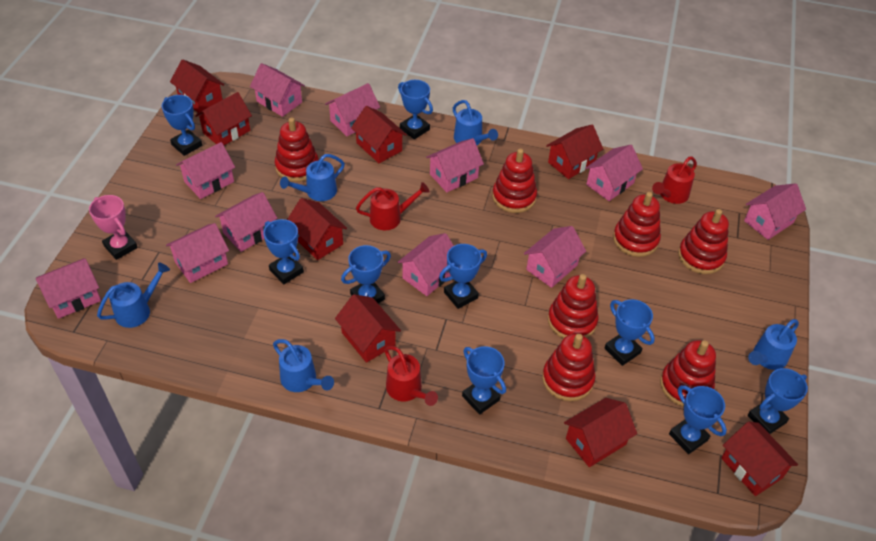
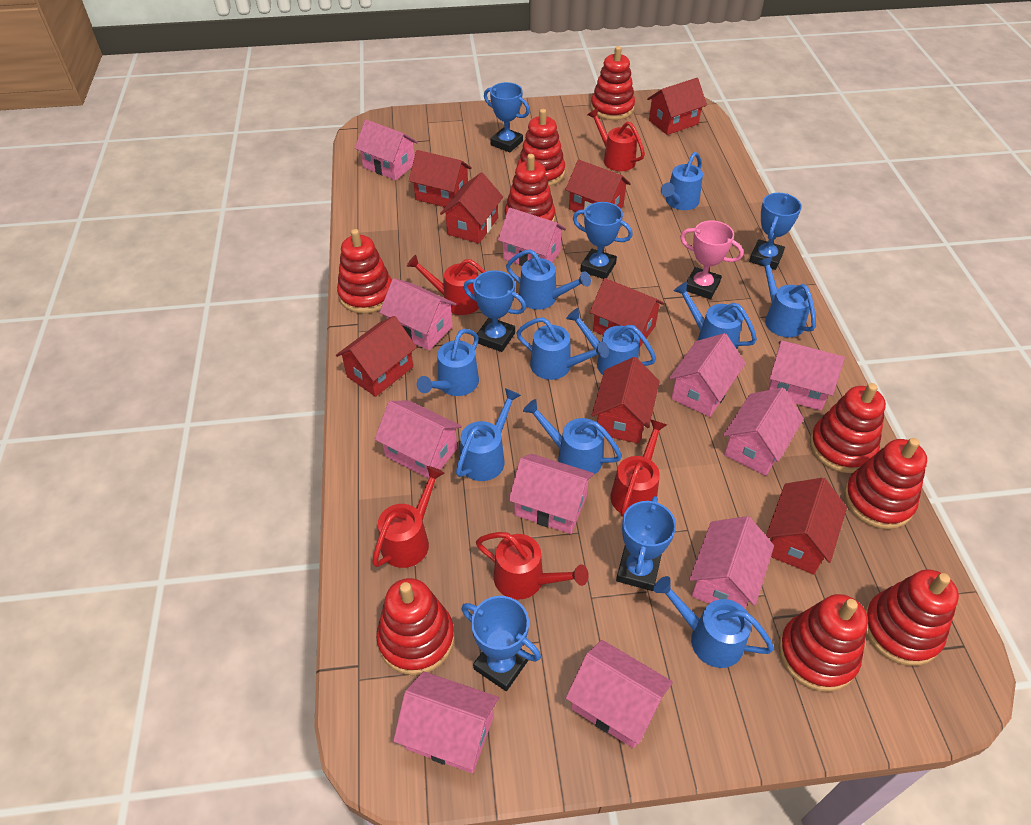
blue trophy: 9 -> 6
blue watering can: 5 -> 10
red stacking toy: 7 -> 9
red watering can: 3 -> 5

